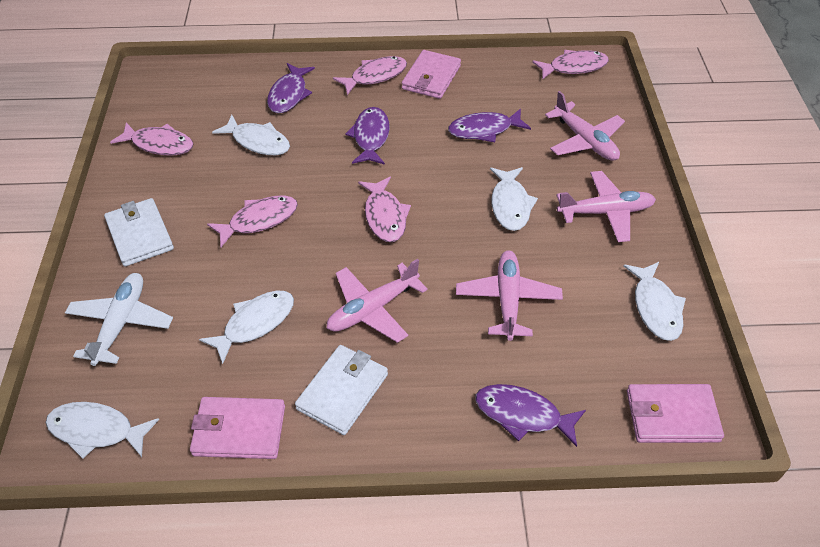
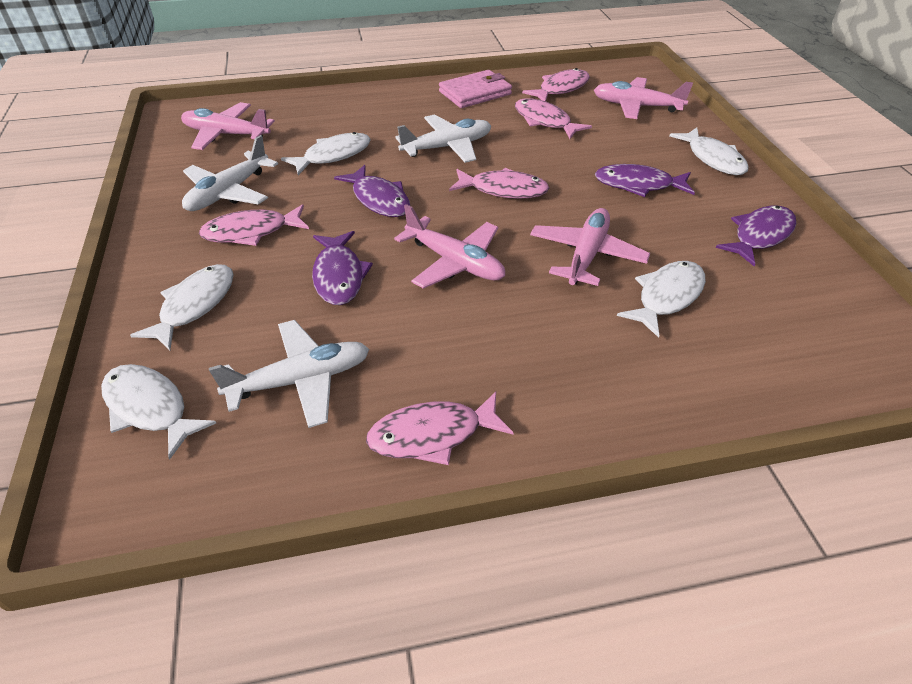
pink wallet: 3 -> 1
white plane: 1 -> 3
white wallet: 2 -> 0

